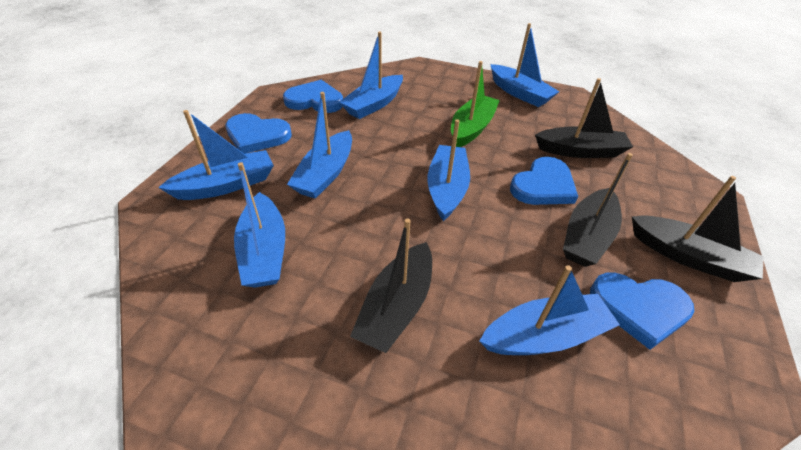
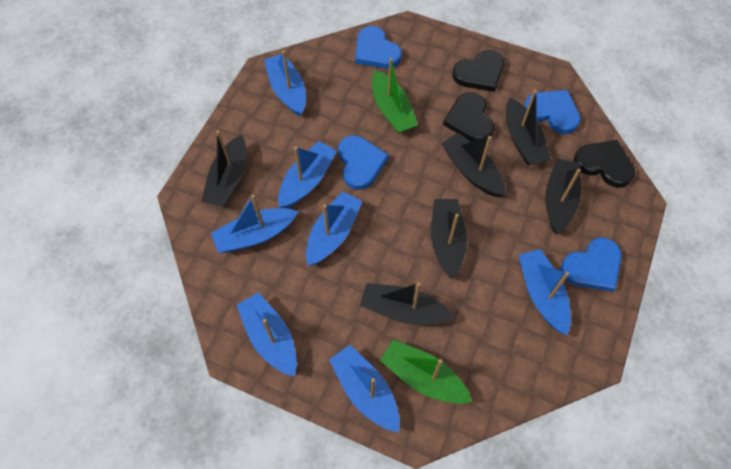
black boat: 4 -> 6
black heart: 0 -> 3
green boat: 1 -> 2

